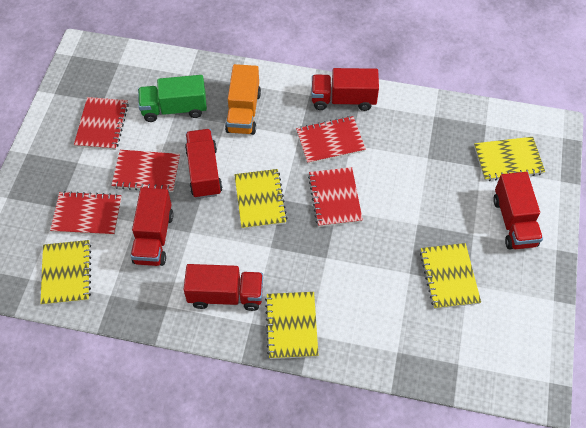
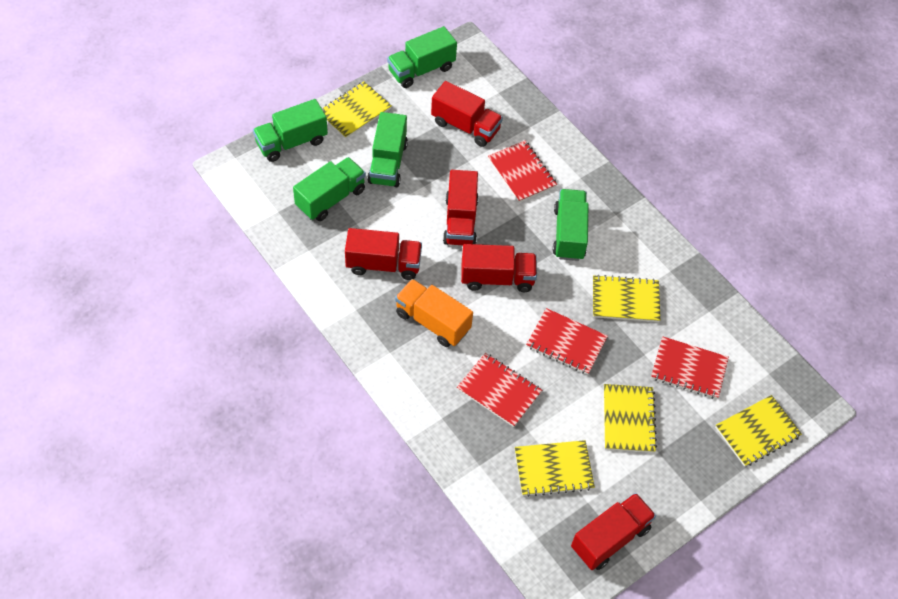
green truck: 1 -> 5
red notebook: 5 -> 4

